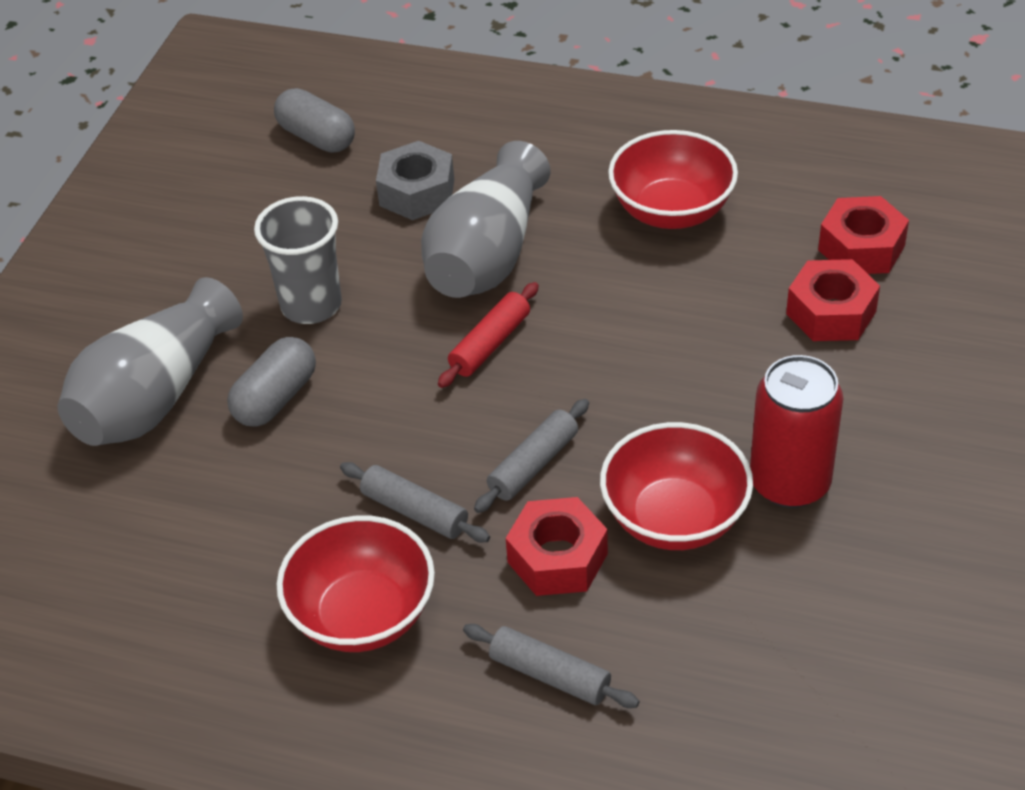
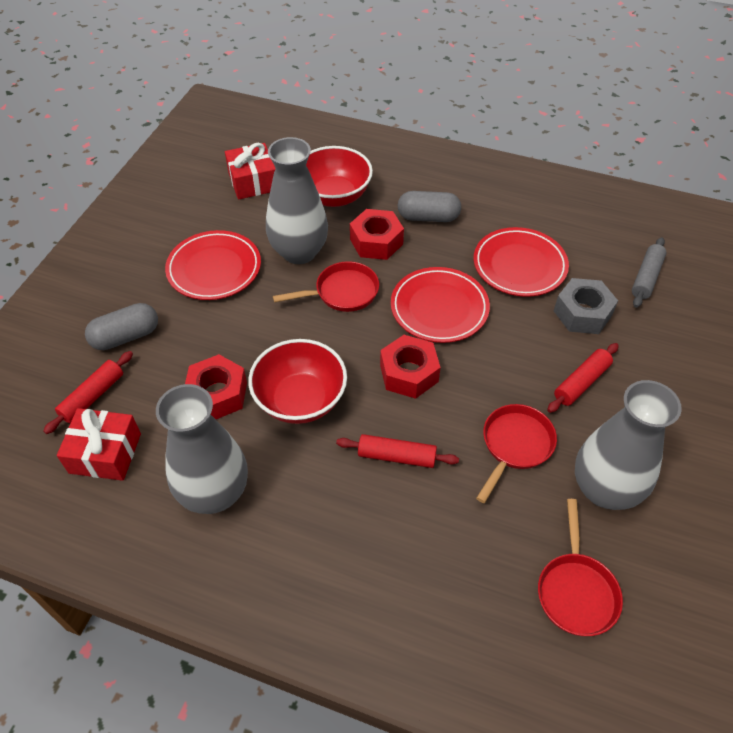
grey cup: 1 -> 0
grey rolling pin: 3 -> 1
grey vase: 2 -> 3
red bowl: 3 -> 2
red can: 1 -> 0
red gift: 0 -> 2
red pan: 0 -> 3
red plate: 0 -> 3
red rolling pin: 1 -> 3

